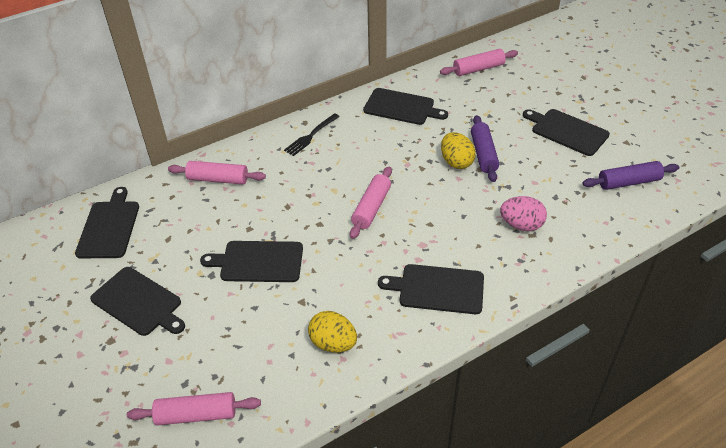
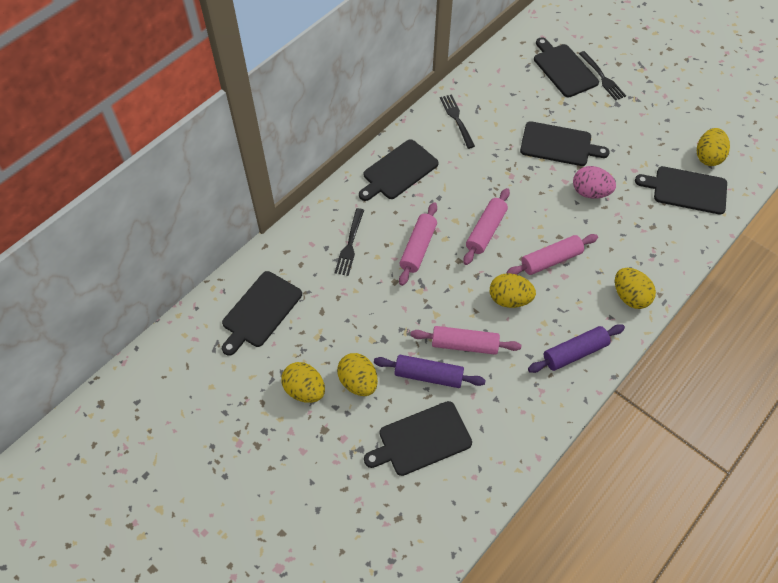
black fork: 1 -> 3
yellow egg: 2 -> 5

